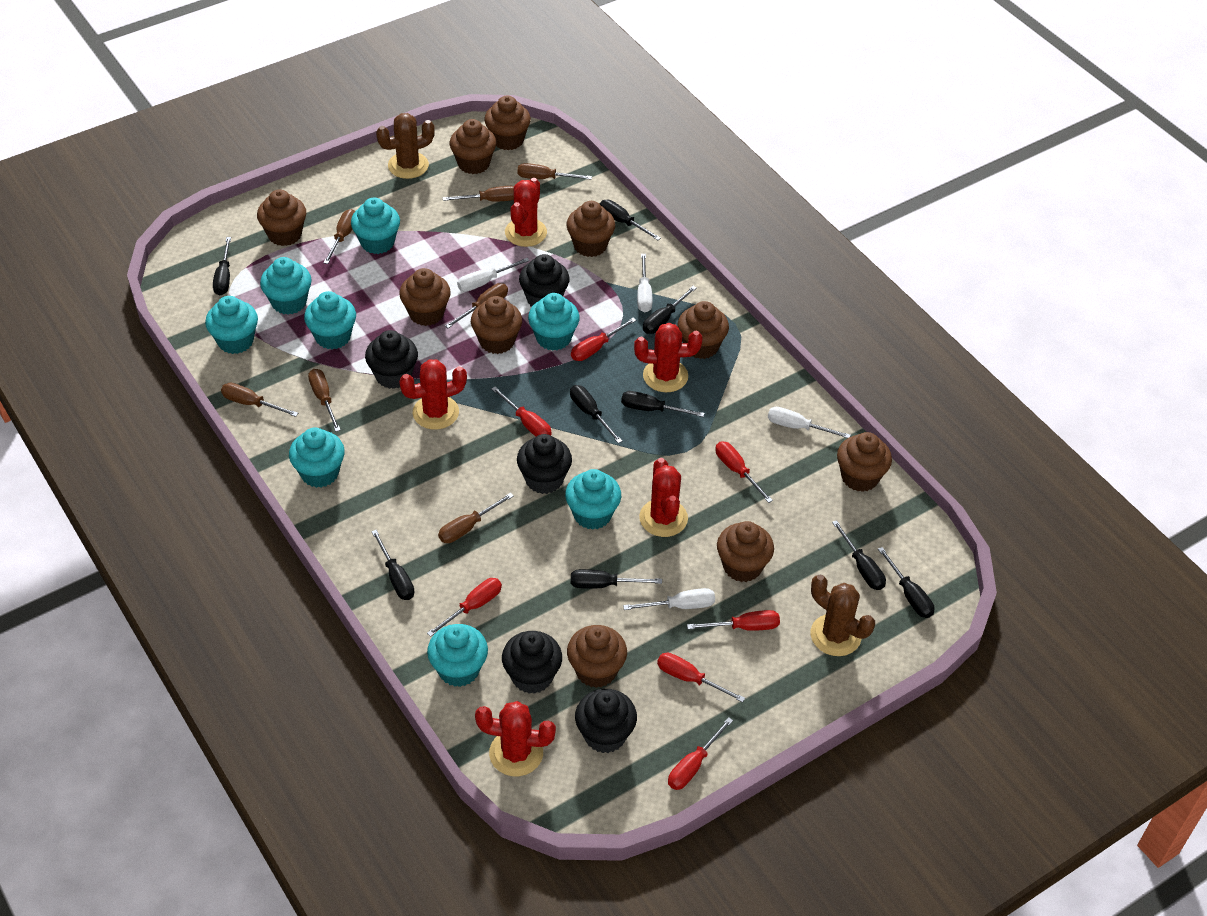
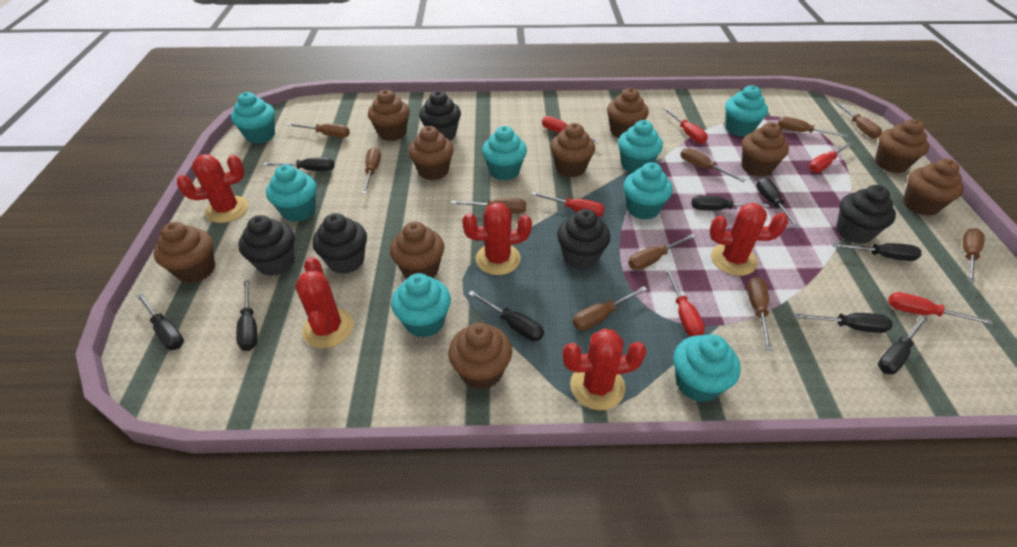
brown cactus: 2 -> 0
brown screwdriver: 7 -> 10
red screwdriver: 7 -> 6
white screwdriver: 4 -> 0

